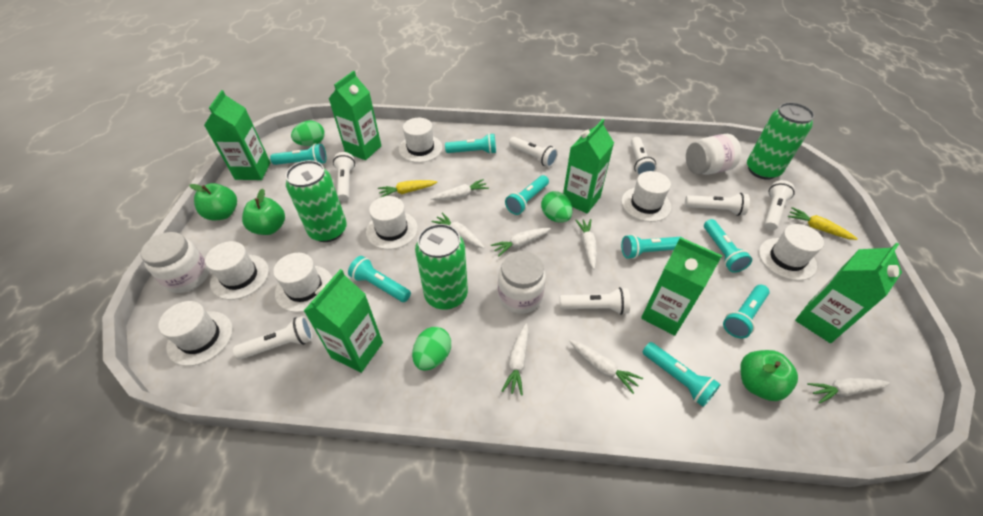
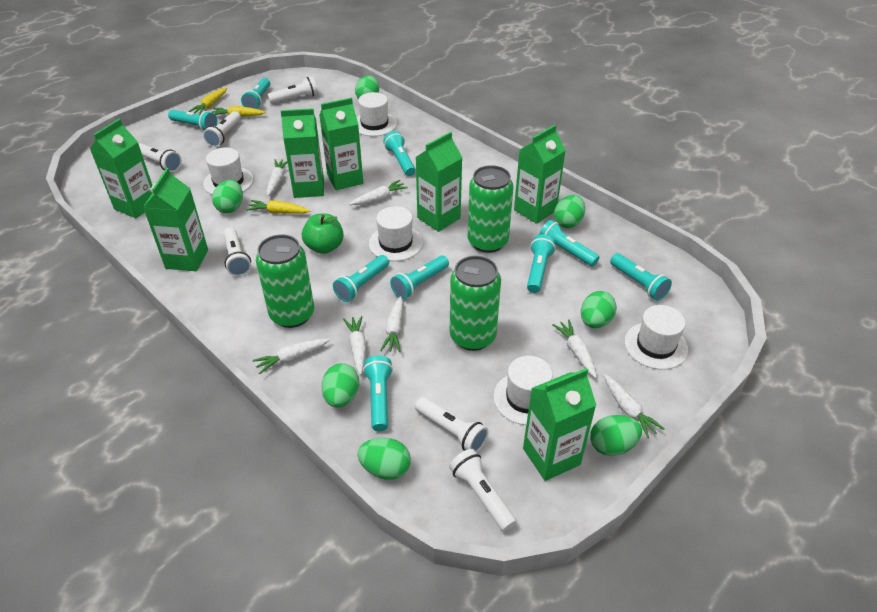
green apple: 3 -> 1
green carton: 6 -> 7
green egg: 3 -> 7
turquoise flashlight: 8 -> 9
white flashlight: 7 -> 6
white hat: 7 -> 5
white jar: 3 -> 0
yellow carrot: 2 -> 3

